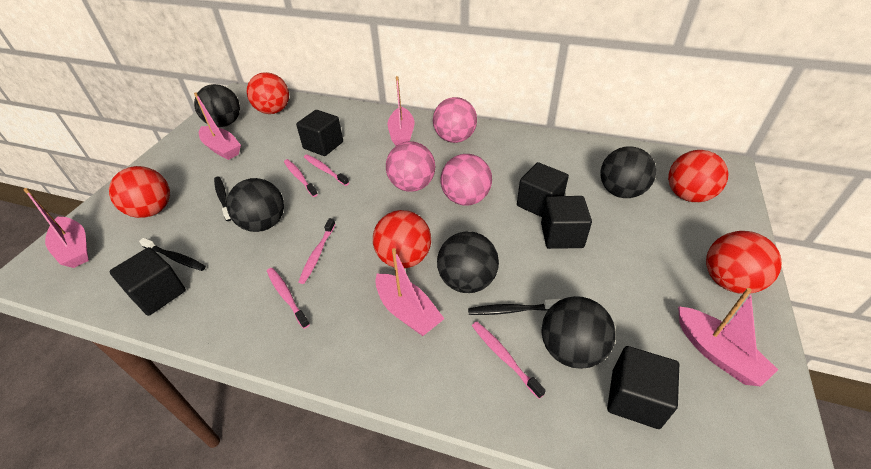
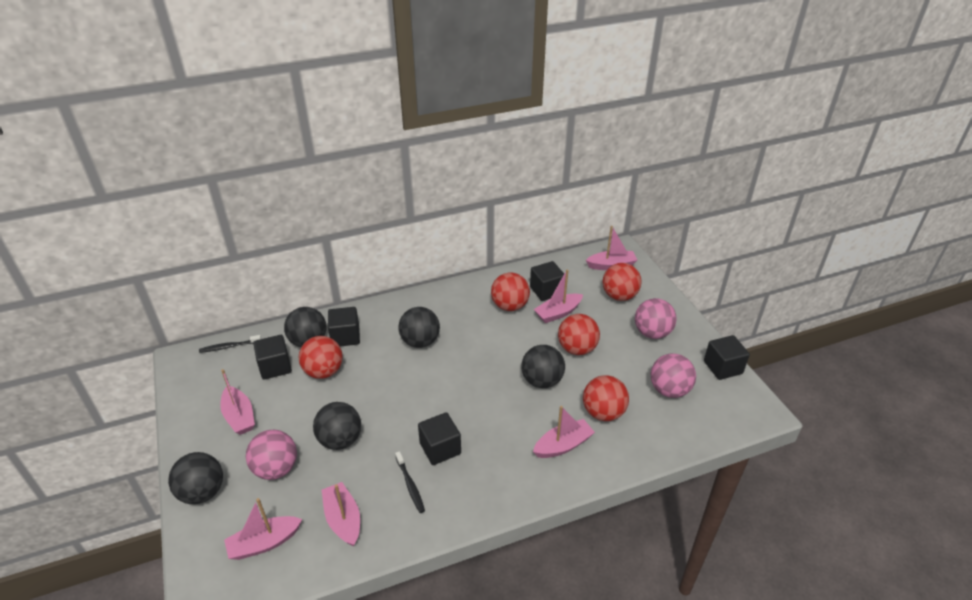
black toothbrush: 3 -> 2
pink boat: 5 -> 6
pink toothbrush: 5 -> 0

